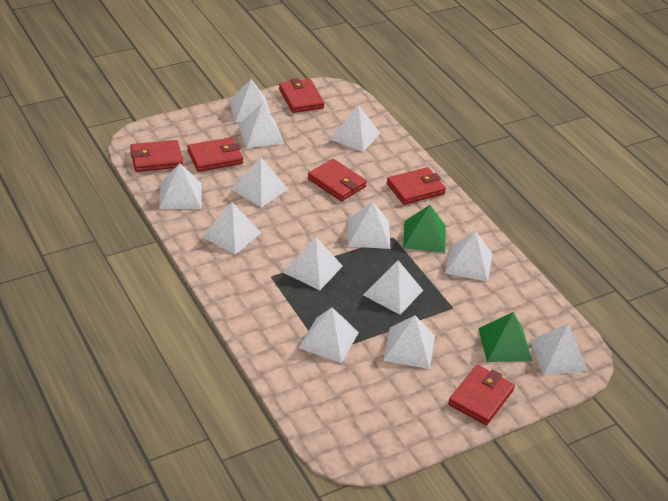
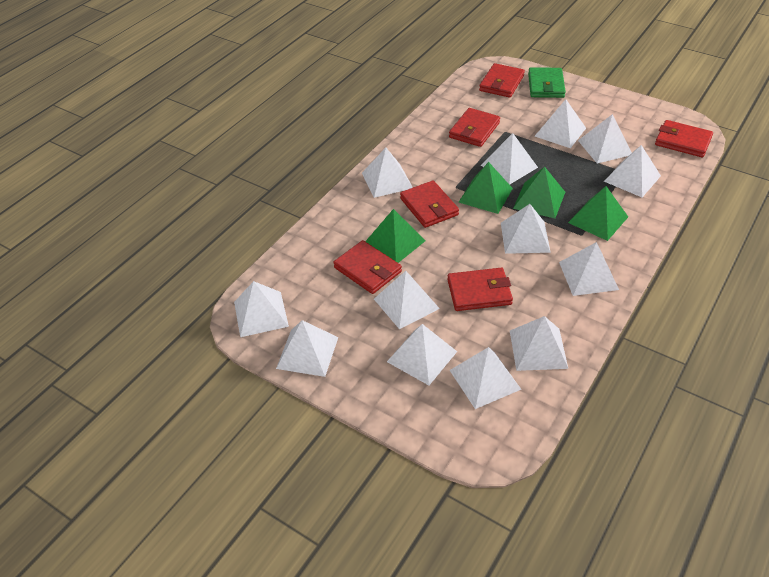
green pyramid: 2 -> 4
green wallet: 0 -> 1

